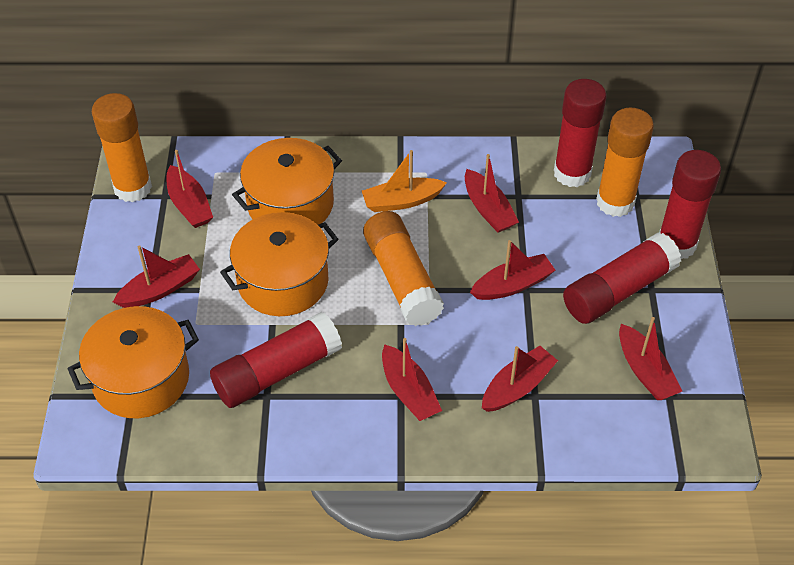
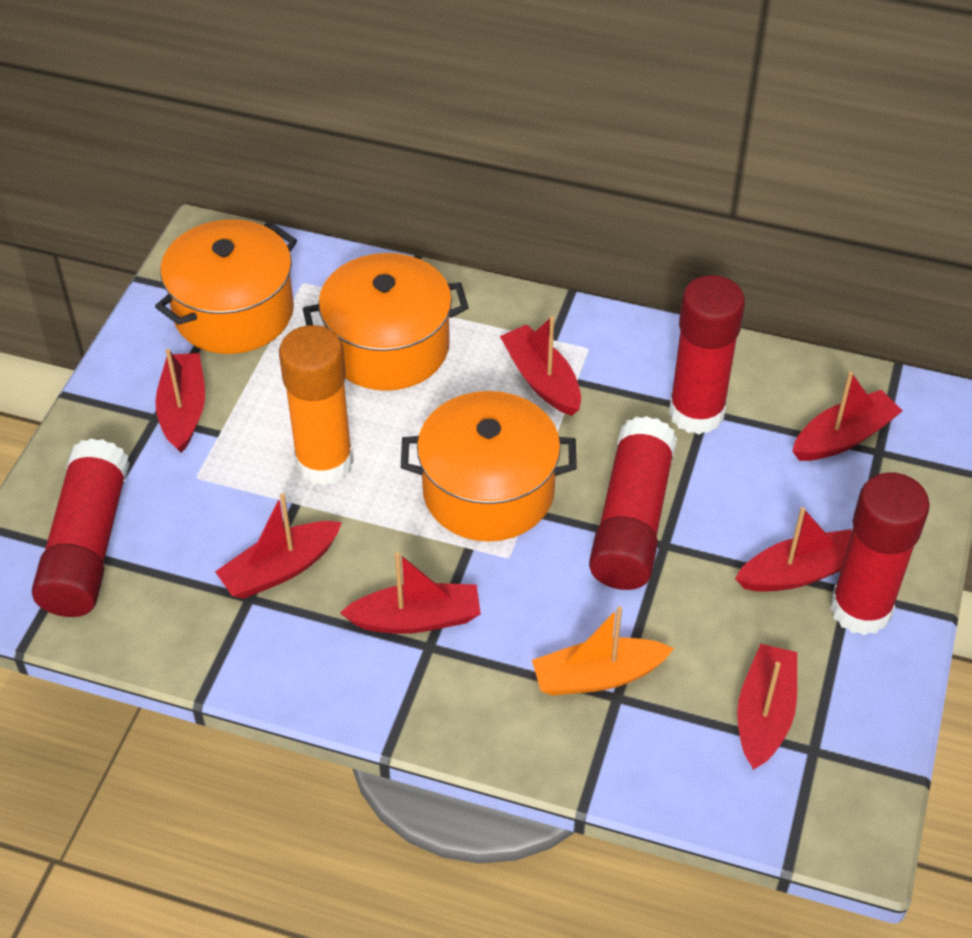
orange glue stick: 3 -> 1

